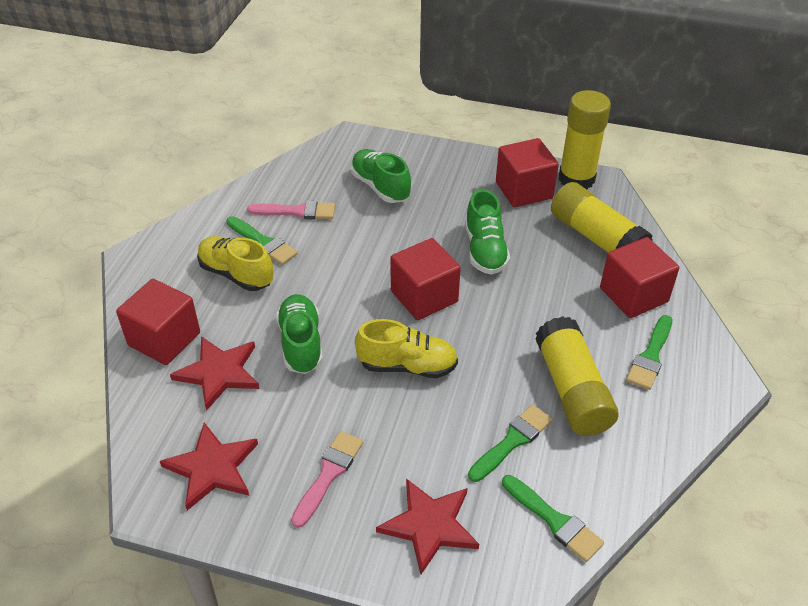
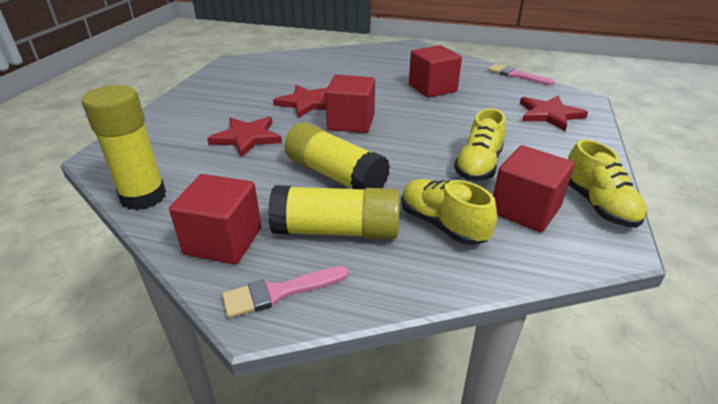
green brush: 4 -> 0
green shoe: 3 -> 0
yellow shoe: 2 -> 3

